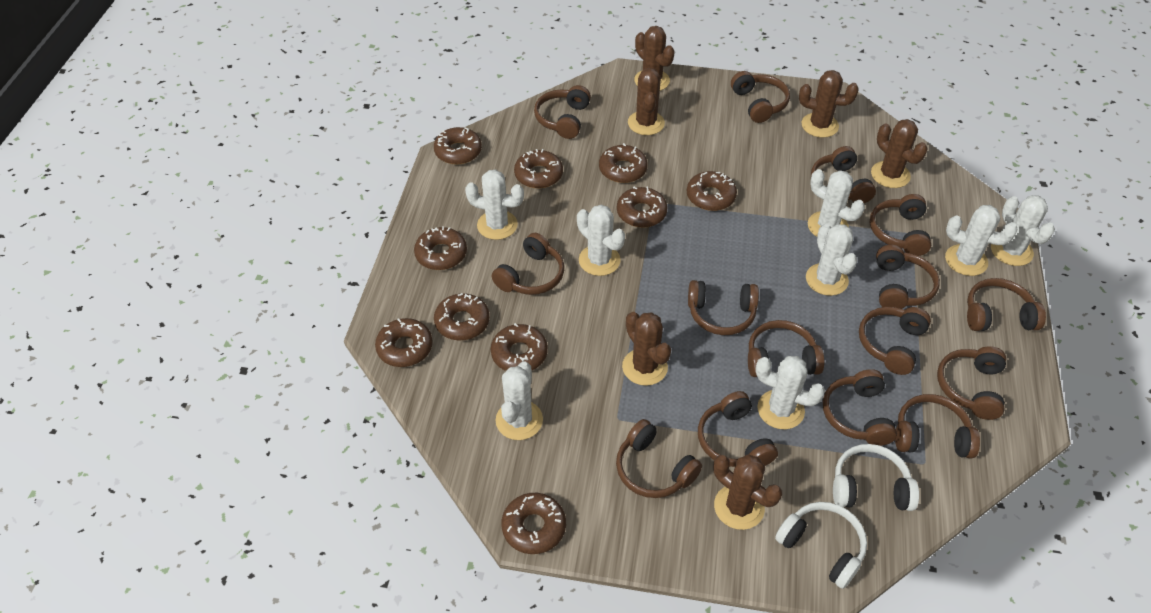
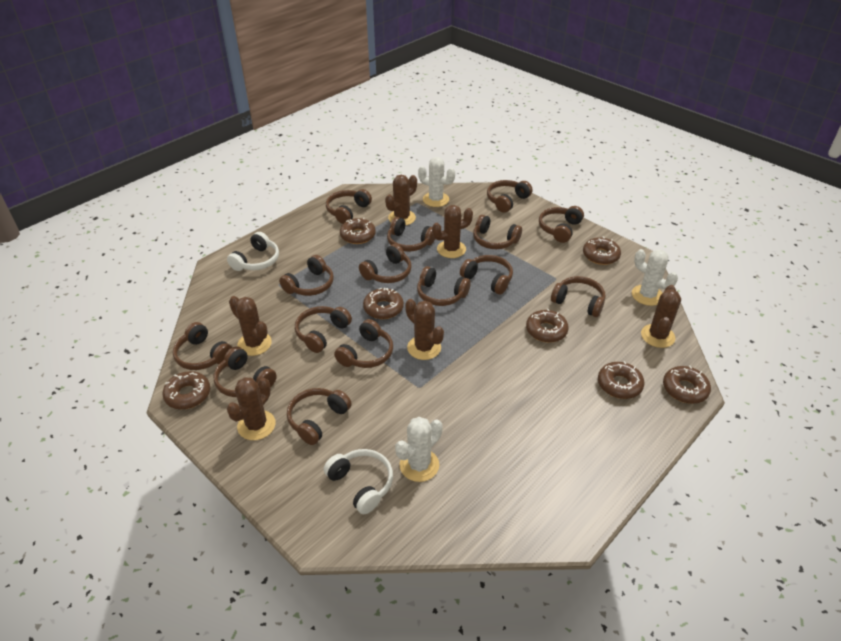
brown donut: 10 -> 7
white cactus: 8 -> 3

